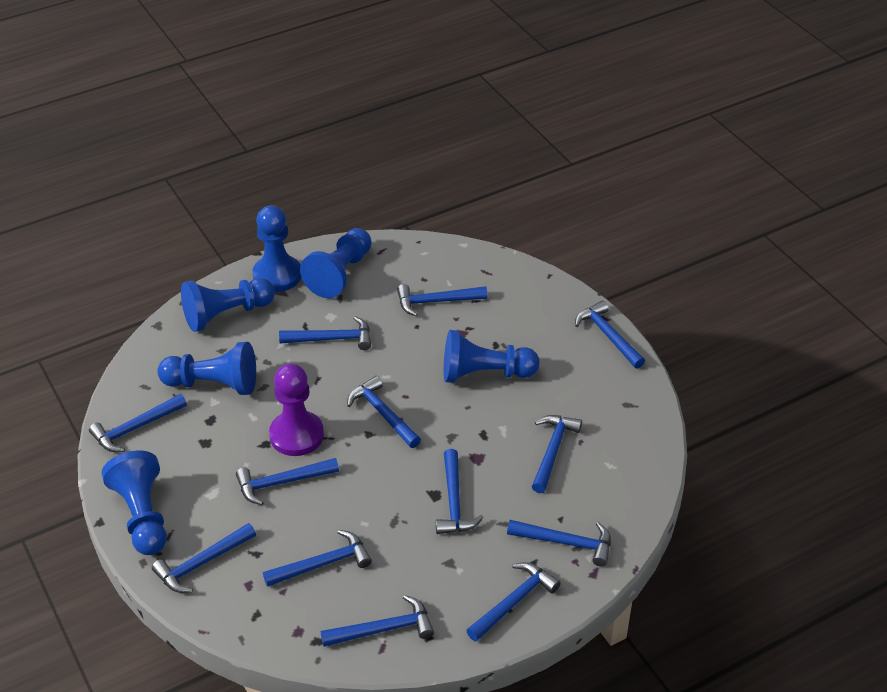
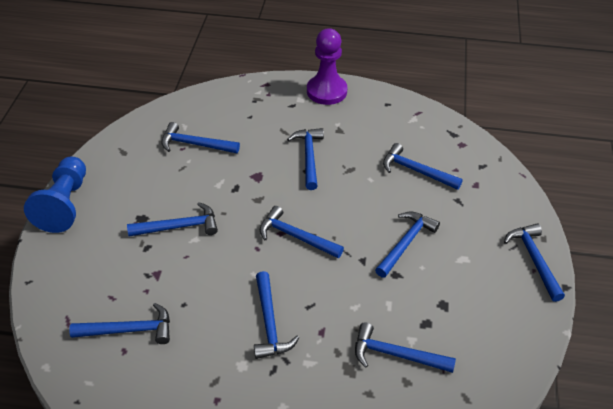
blue hammer: 13 -> 10
blue pawn: 6 -> 1

